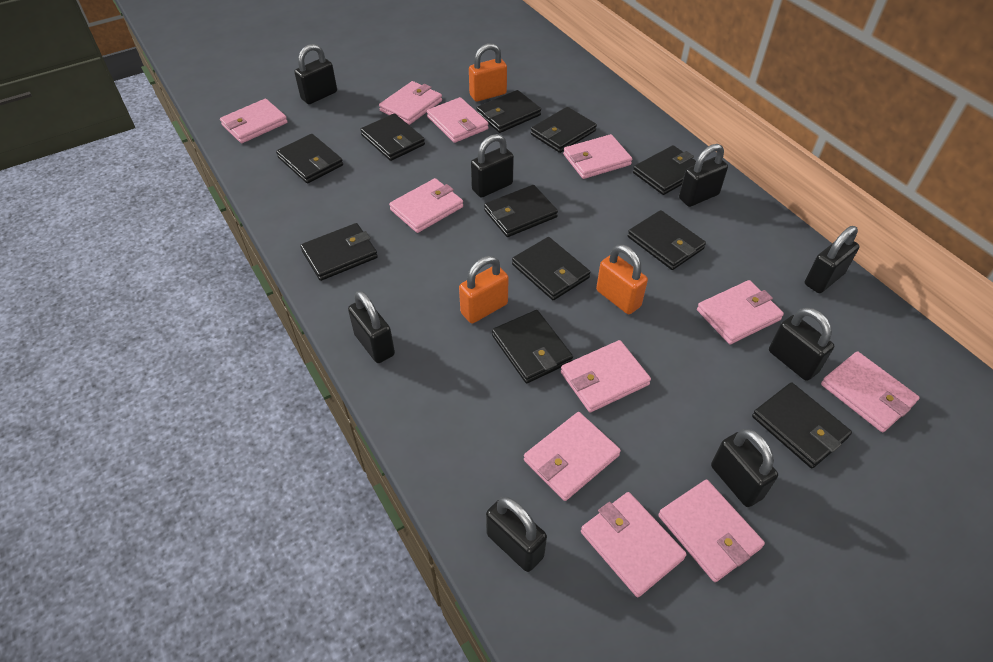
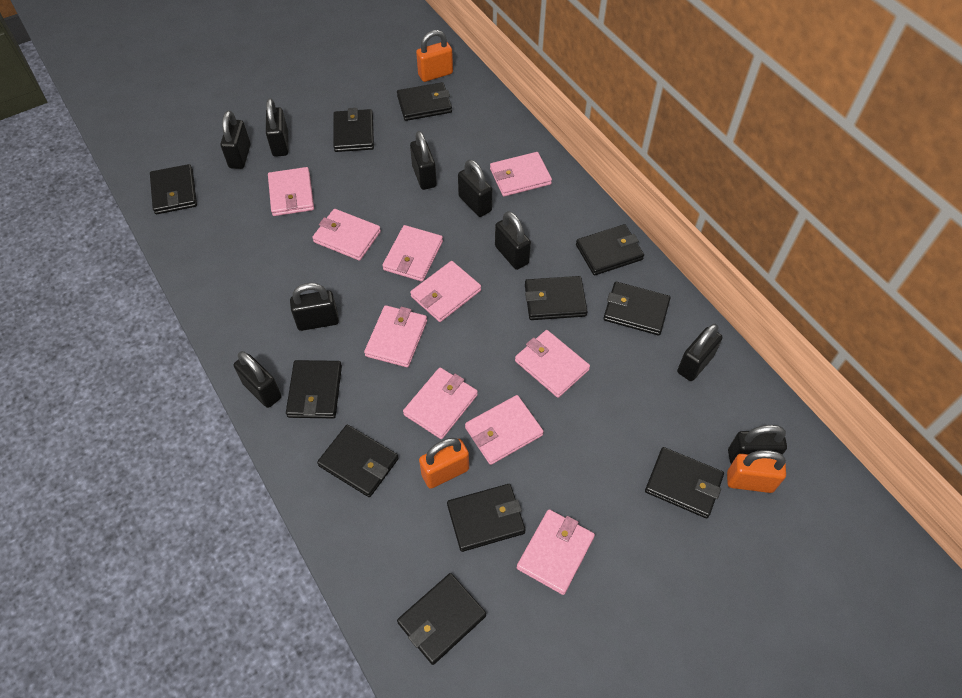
black padlock: 8 -> 9
pink wallet: 11 -> 10

